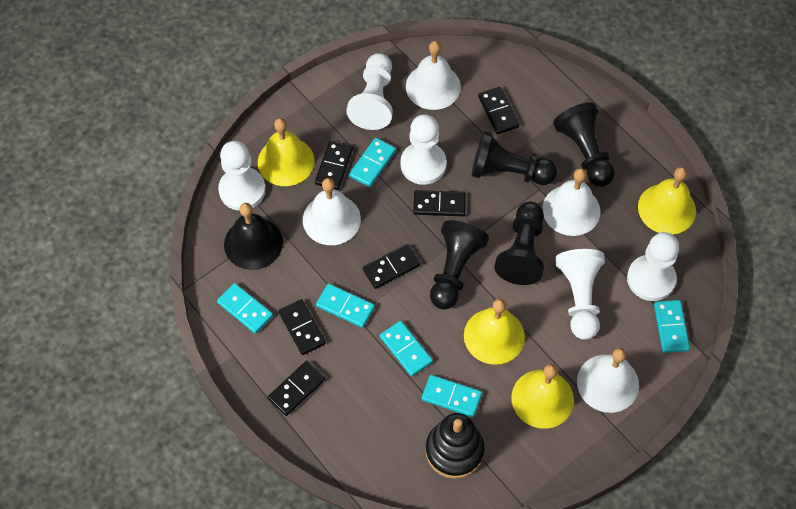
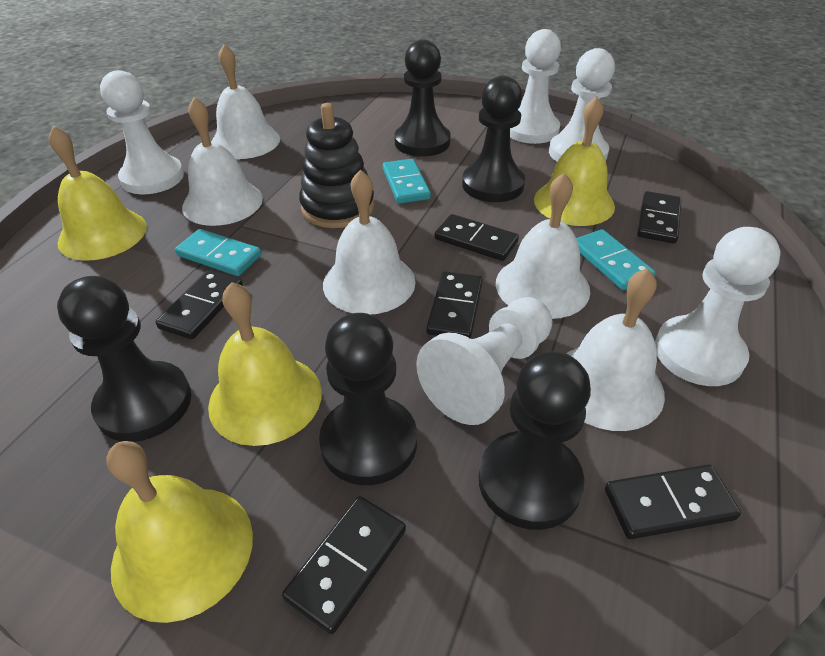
black bell: 1 -> 0
black pawn: 4 -> 5
turquoise domino: 6 -> 3
white bell: 4 -> 5

